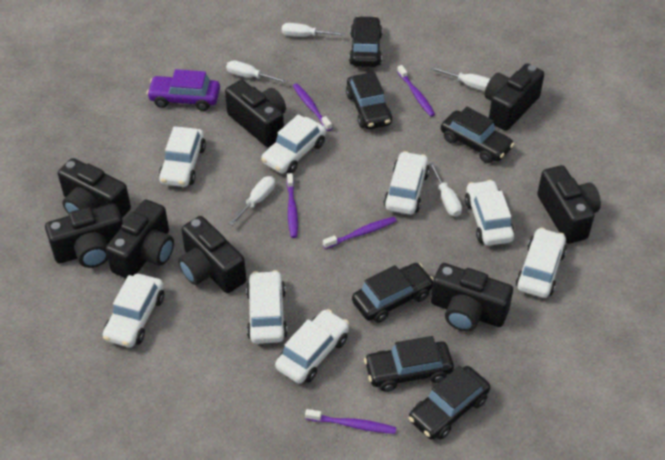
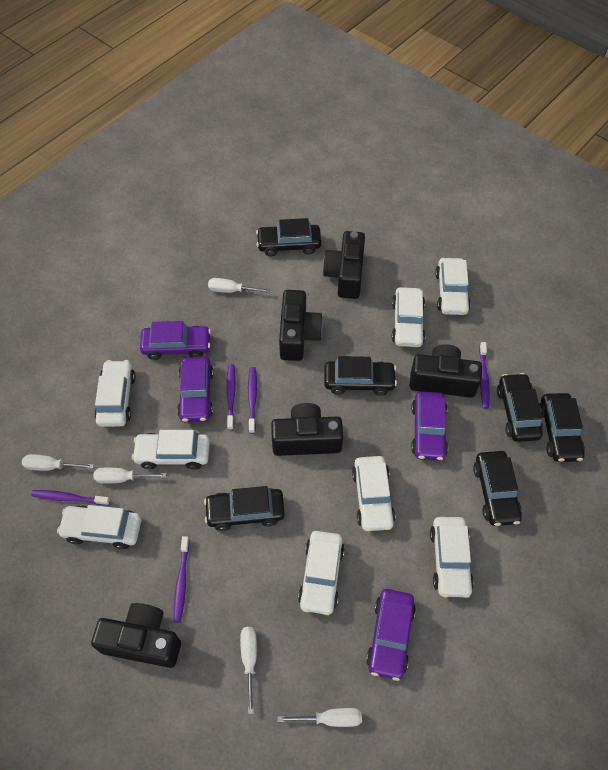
black camera: 8 -> 5
purple car: 1 -> 4

